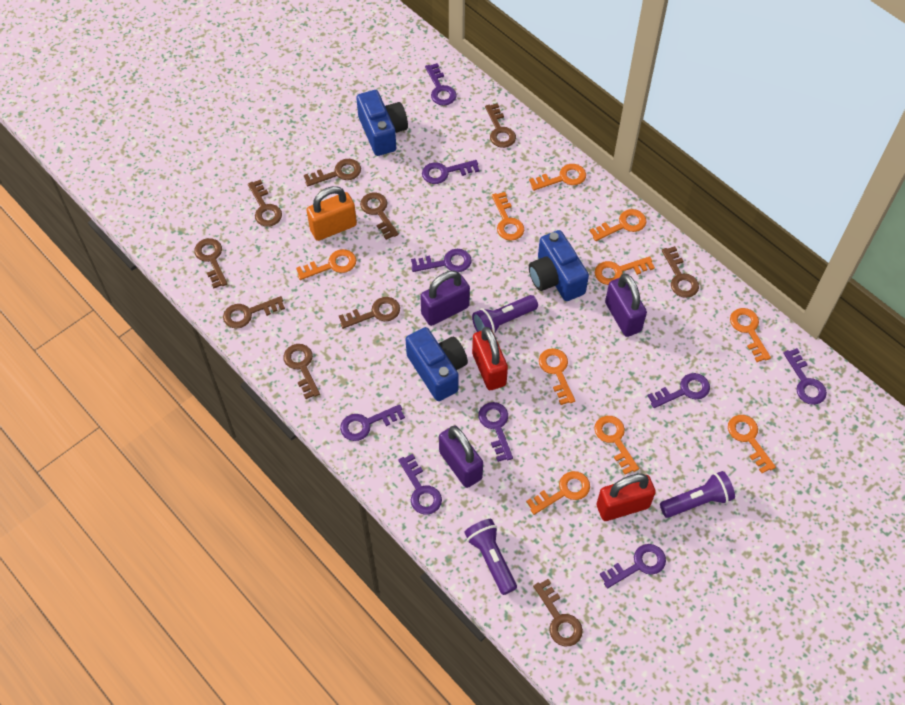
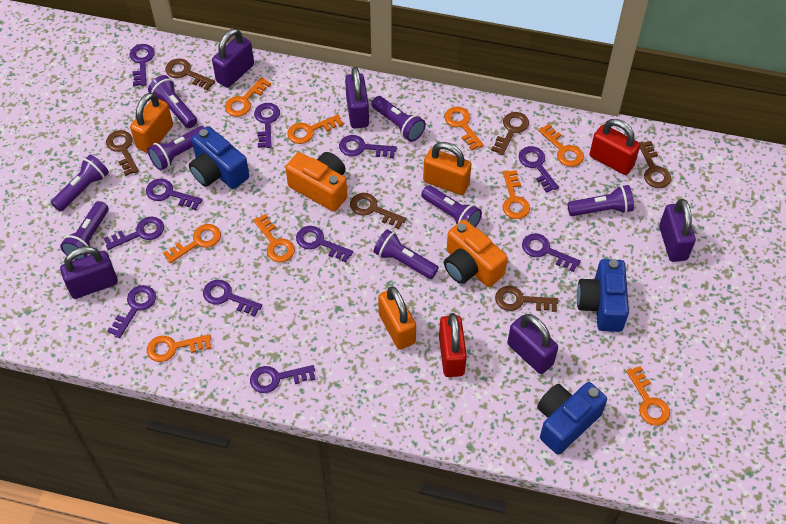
brown key: 10 -> 6
orange camera: 0 -> 2
orange key: 10 -> 9
orange padlock: 1 -> 3
purple flashlight: 3 -> 8
purple key: 9 -> 11
purple padlock: 3 -> 5

